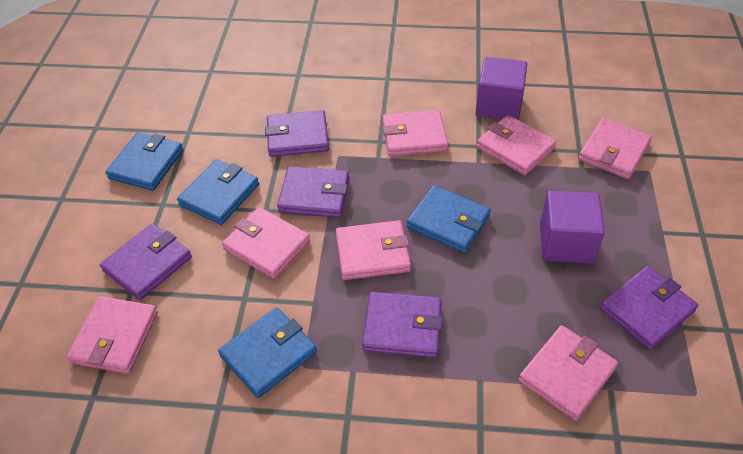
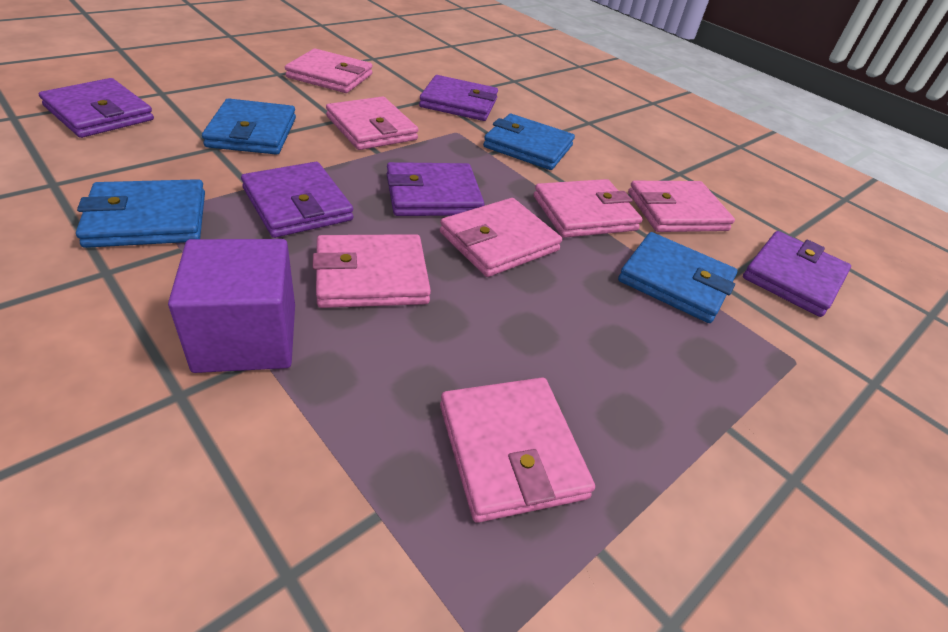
purple cube: 2 -> 1

